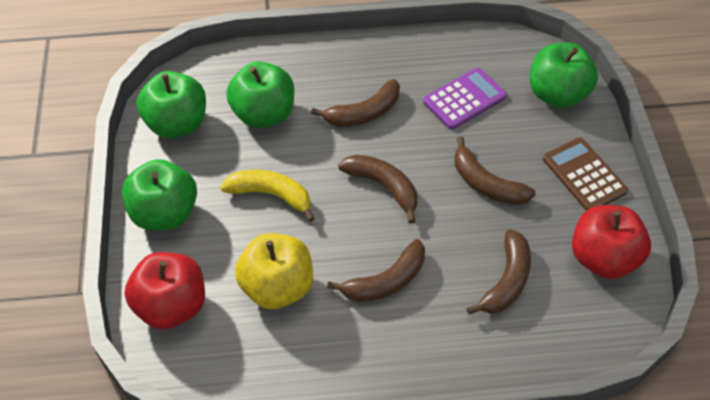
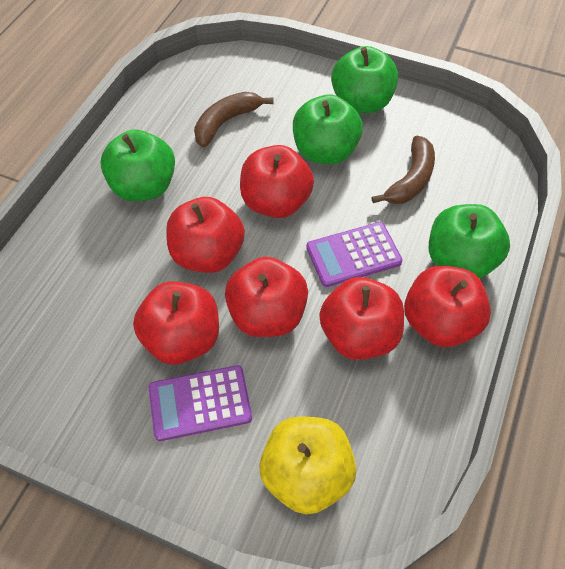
brown banana: 5 -> 2
brown calculator: 1 -> 0
purple calculator: 1 -> 2
red apple: 2 -> 6
yellow banana: 1 -> 0

